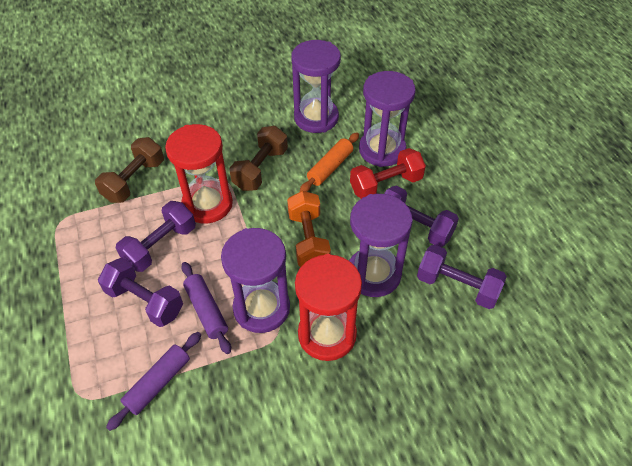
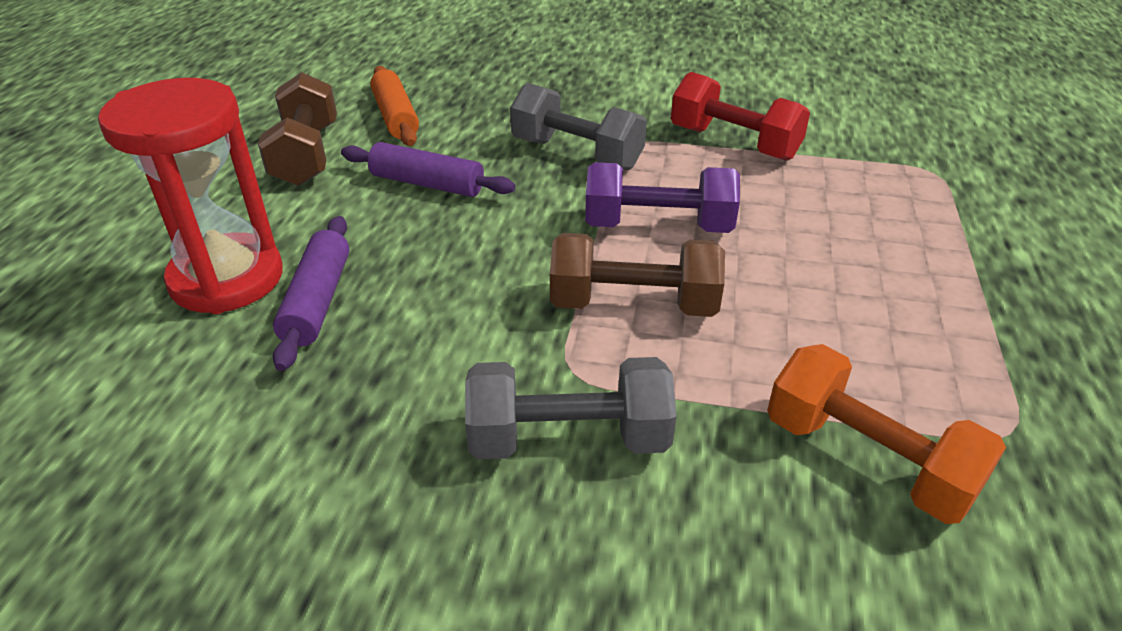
grey dumbbell: 0 -> 2
purple dumbbell: 4 -> 1
purple hourglass: 4 -> 0
red hourglass: 2 -> 1

